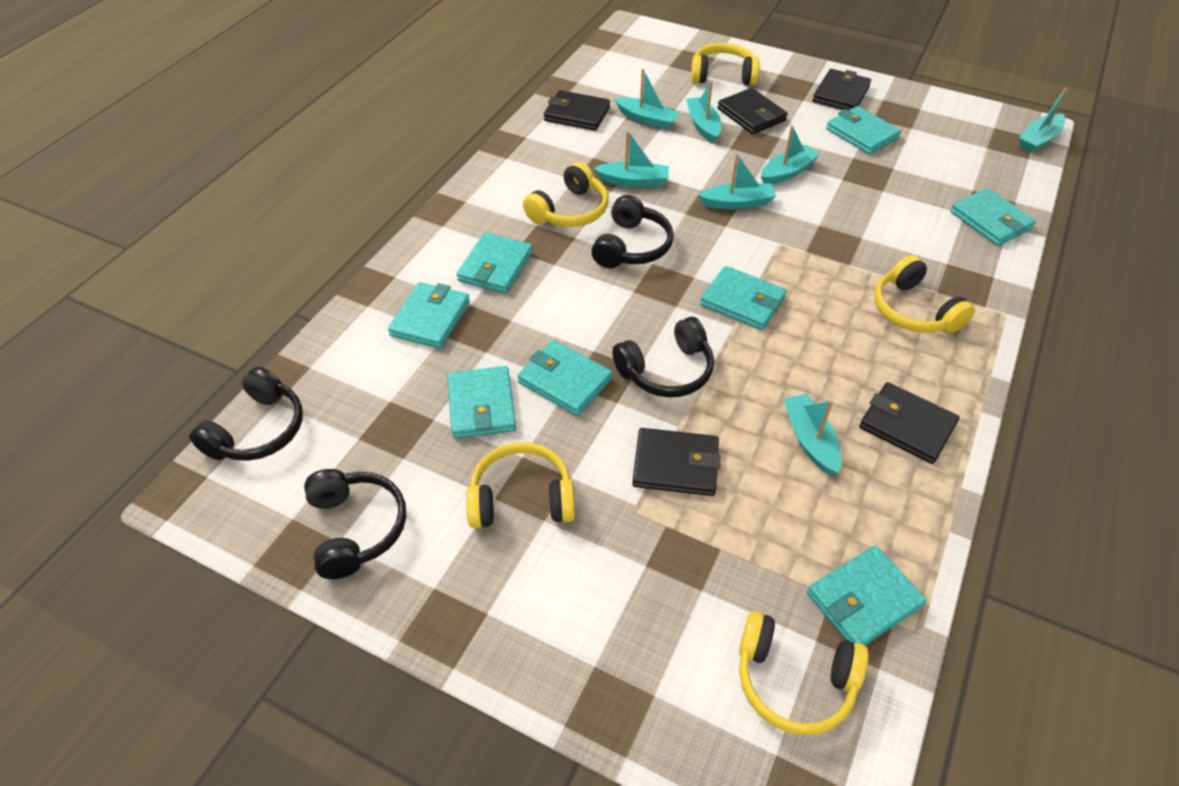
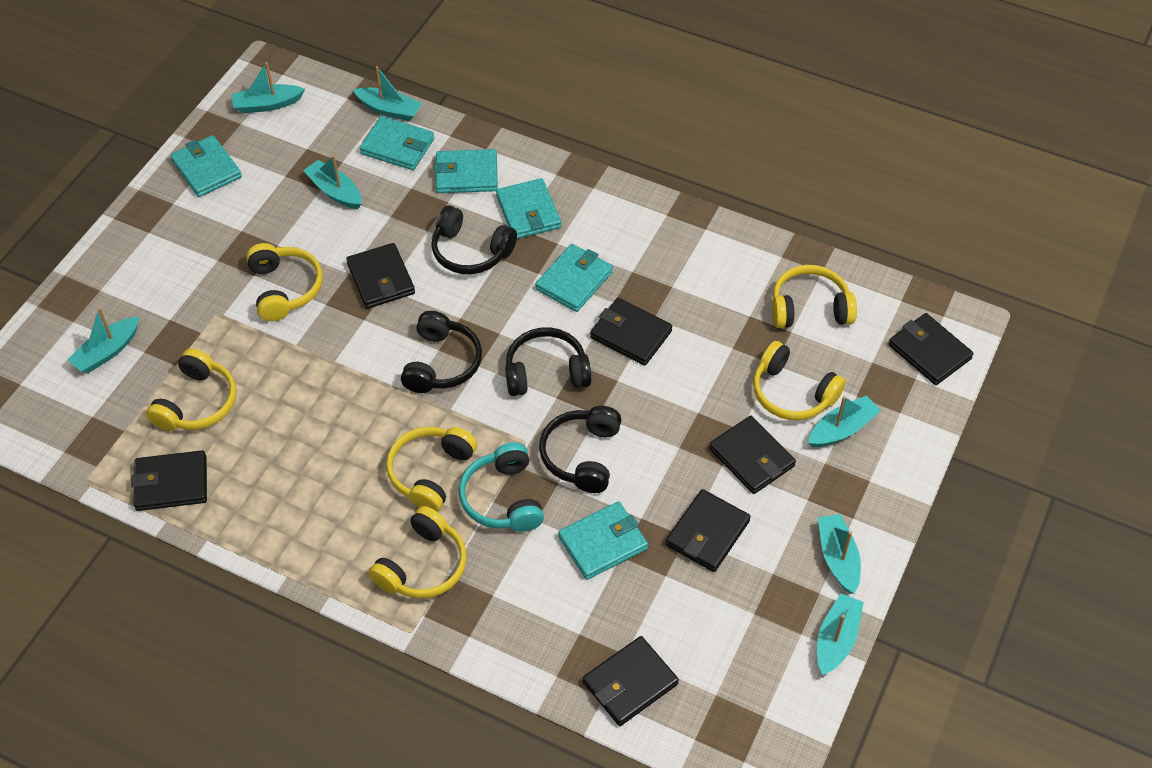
black wallet: 5 -> 7
turquoise headphones: 0 -> 1
turquoise wallet: 8 -> 6
yellow headphones: 5 -> 6

